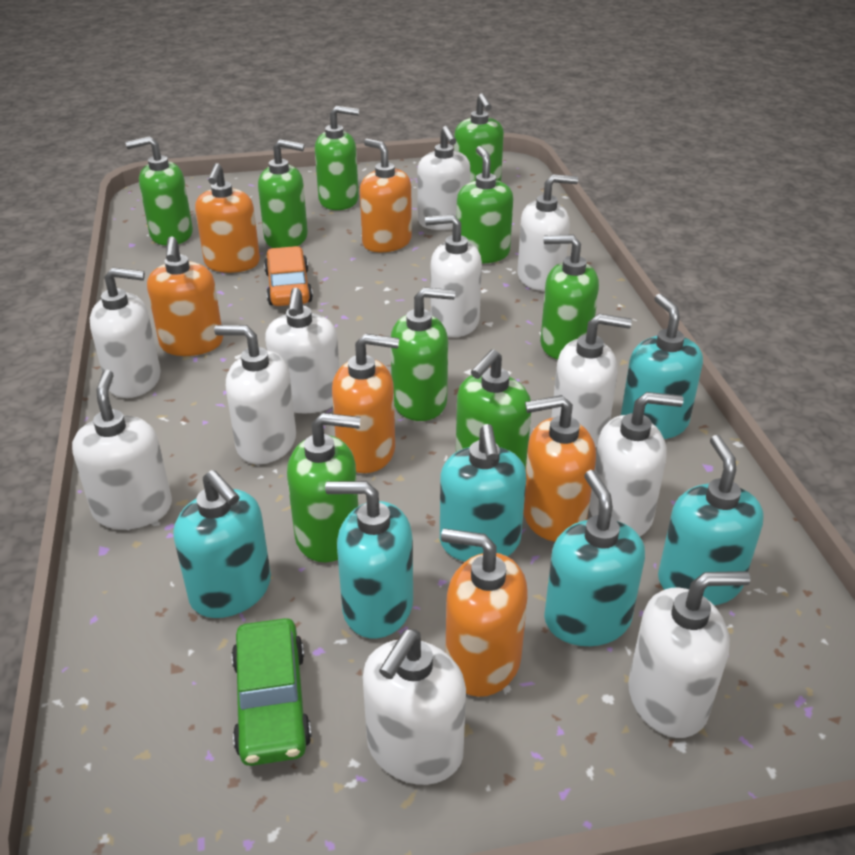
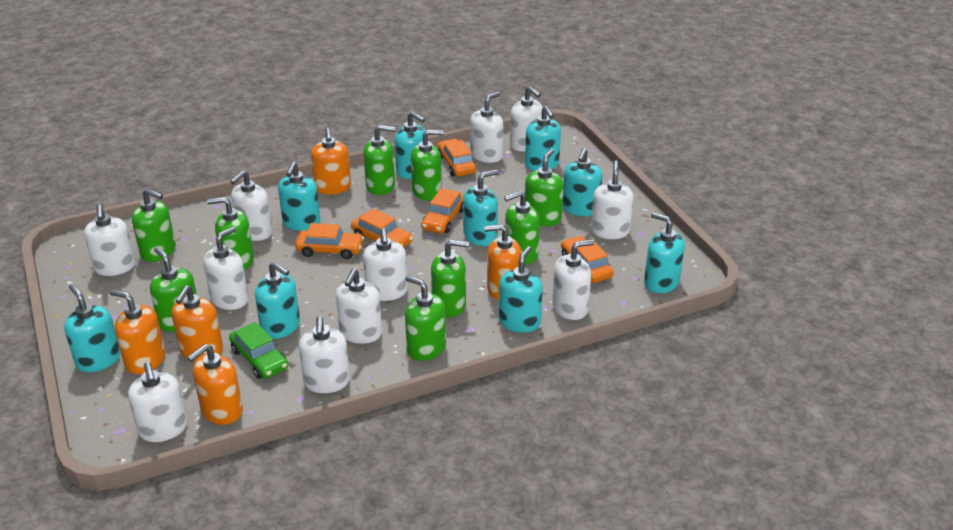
orange car: 1 -> 5
orange soap dispenser: 6 -> 5
turquoise soap dispenser: 6 -> 9

